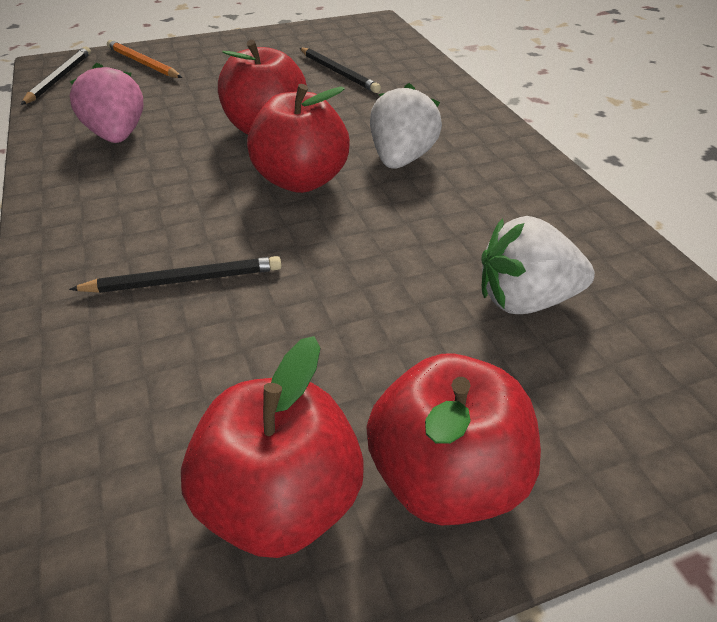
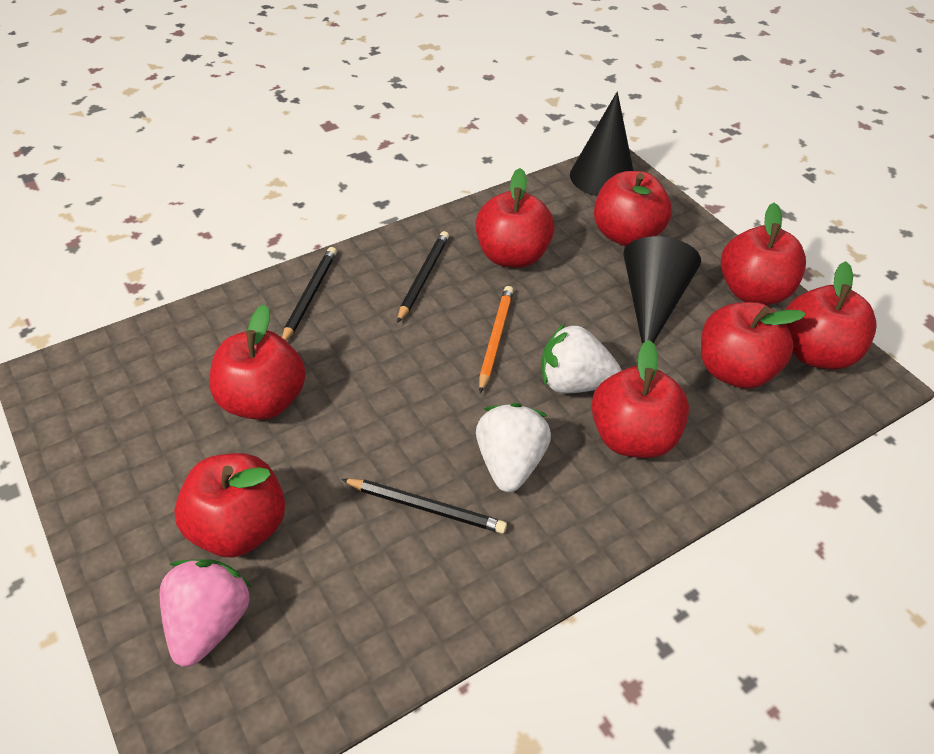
black cone: 0 -> 2
red apple: 4 -> 8

